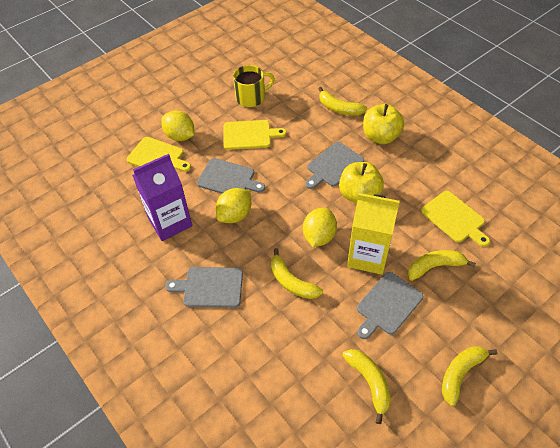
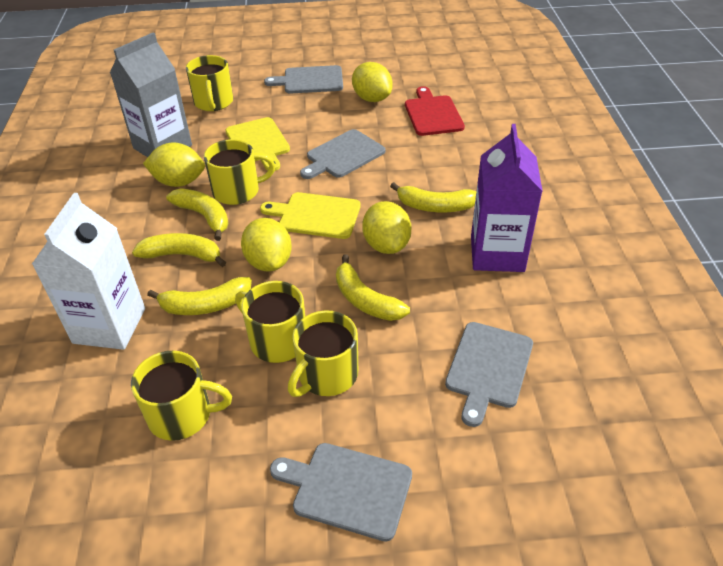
grey carton: 0 -> 1
red cutting board: 0 -> 1
white carton: 0 -> 1
yellow apple: 2 -> 0
yellow carton: 1 -> 0
yellow cutting board: 3 -> 2
yellow lemon: 3 -> 4
yellow mug: 1 -> 5

